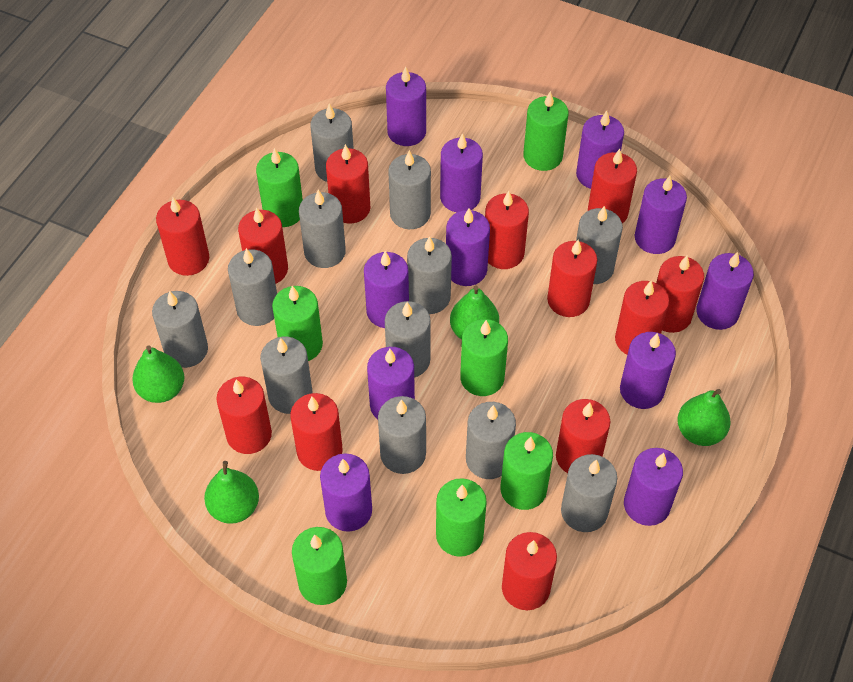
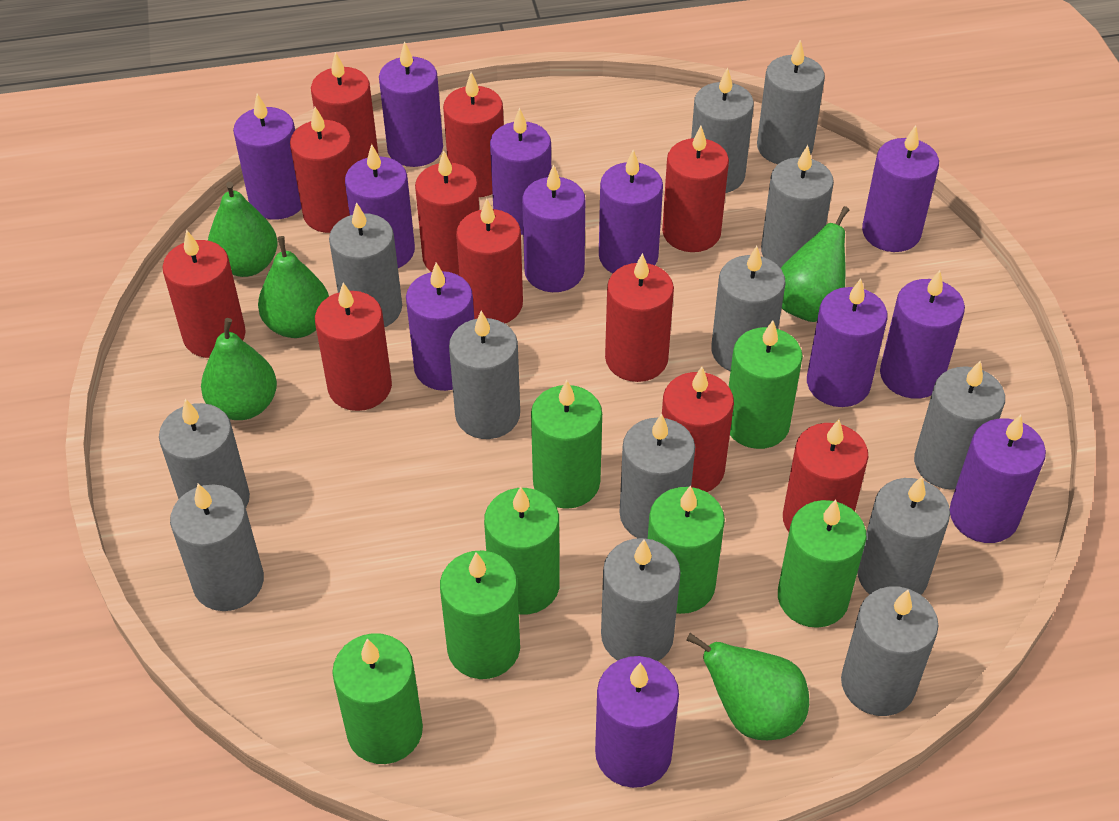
green pear: 4 -> 5
grey candle: 12 -> 13
purple candle: 11 -> 12
red candle: 12 -> 11

